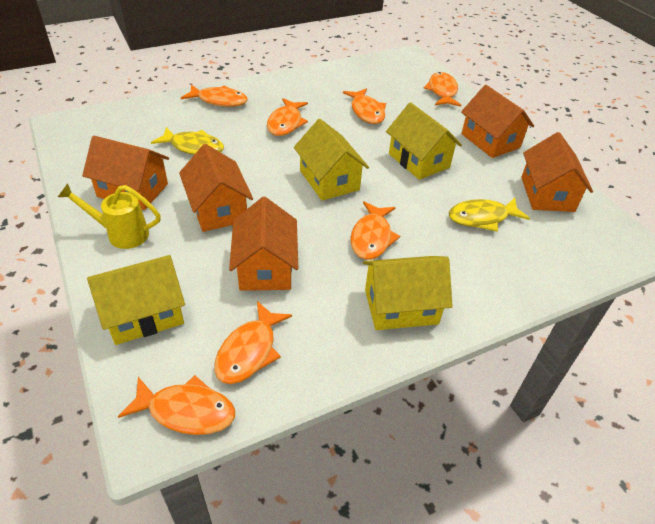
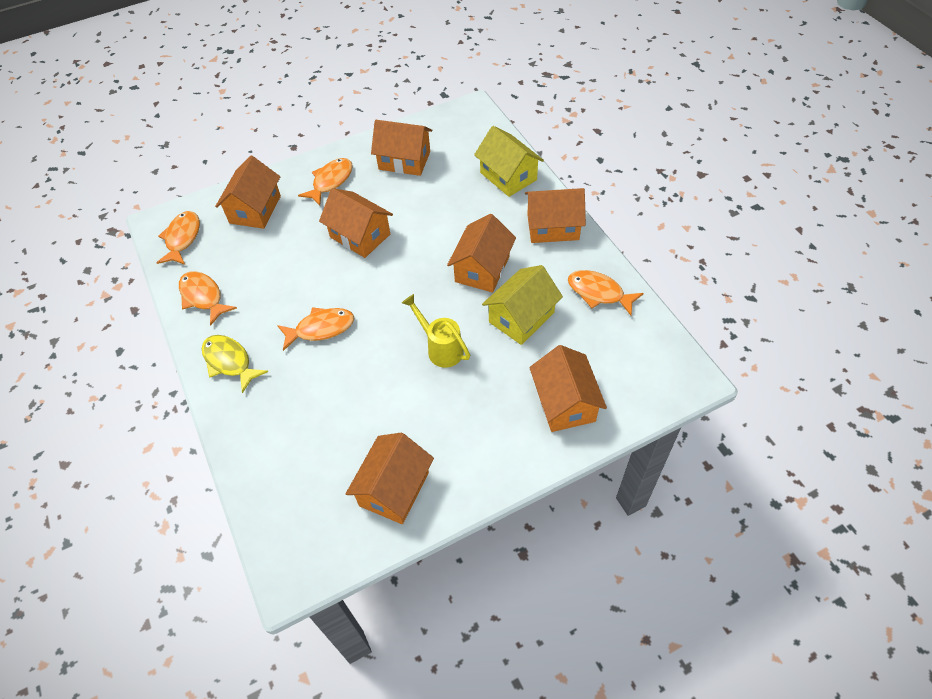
orange fish: 7 -> 5
orange house: 5 -> 7
yellow fish: 2 -> 1
yellow house: 4 -> 2

